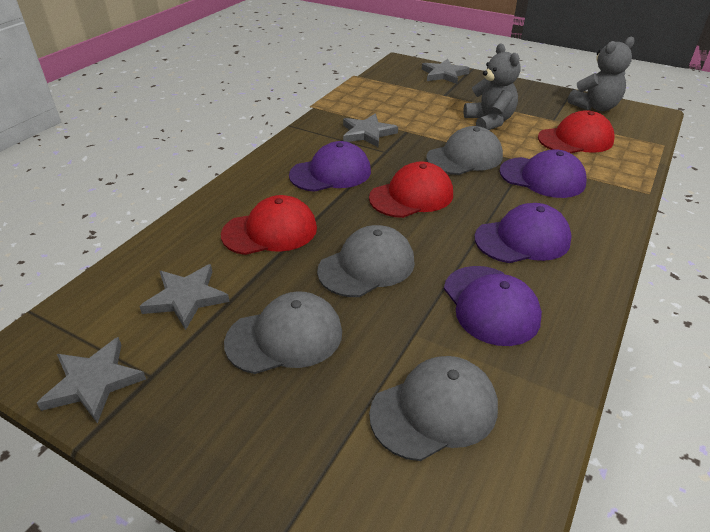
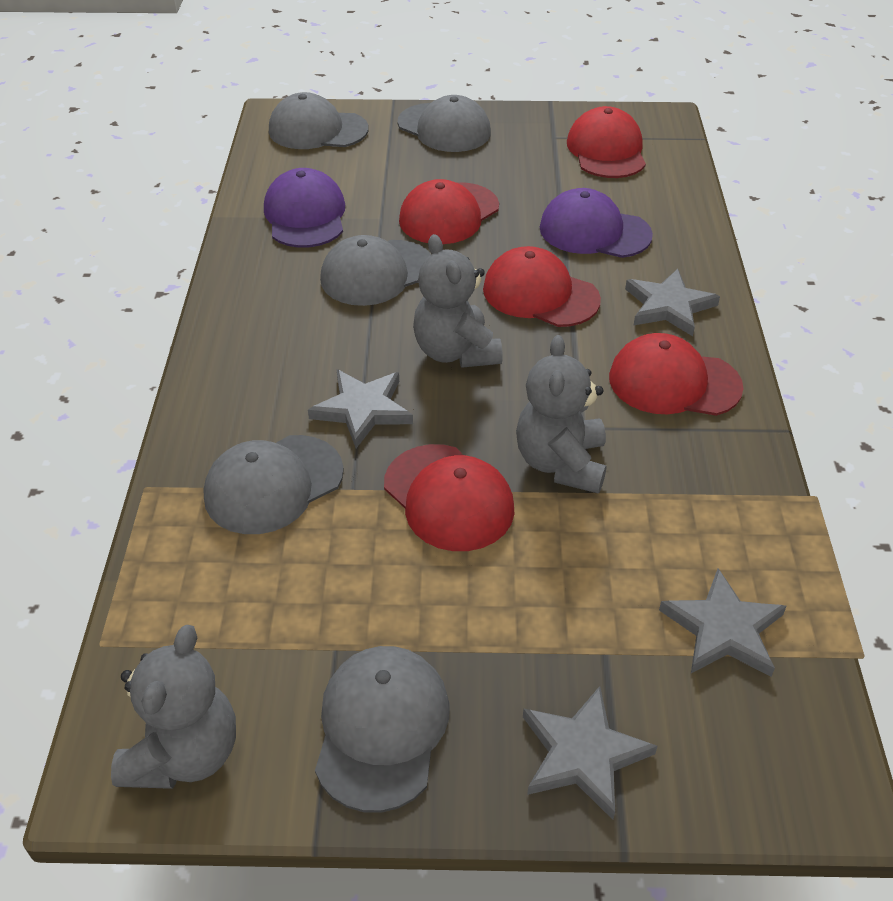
grey cap: 4 -> 5
grey teddy bear: 2 -> 3
purple cap: 4 -> 2
red cap: 3 -> 5

